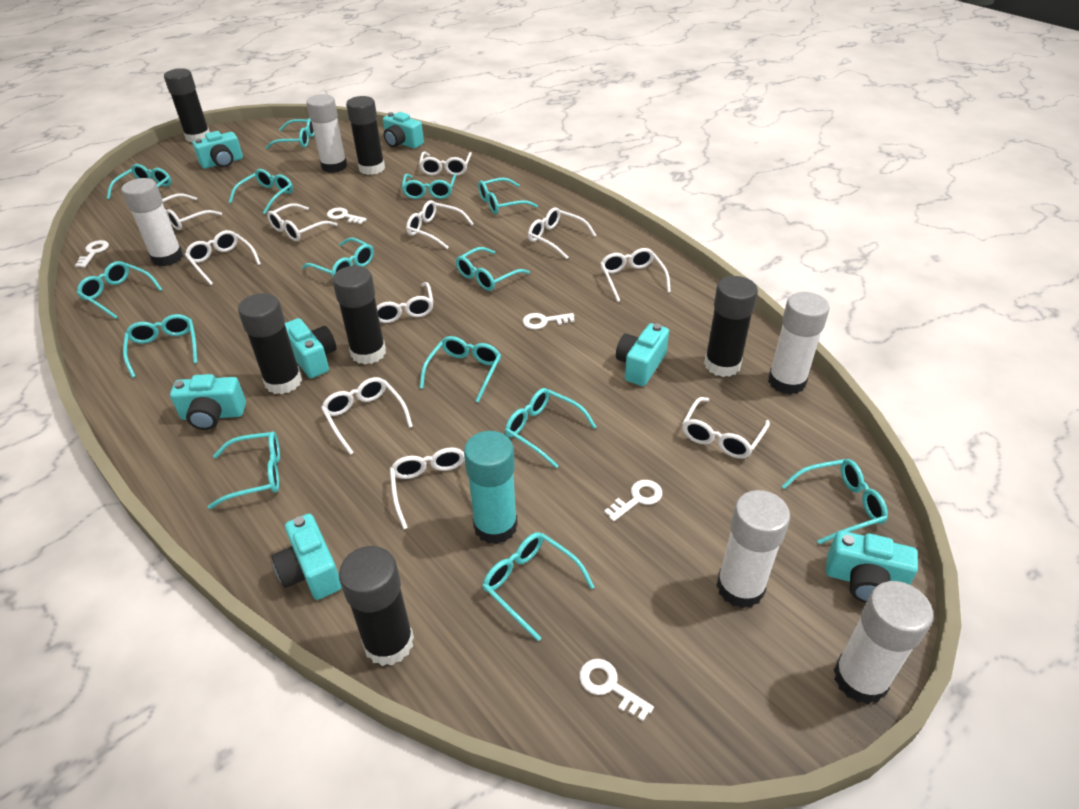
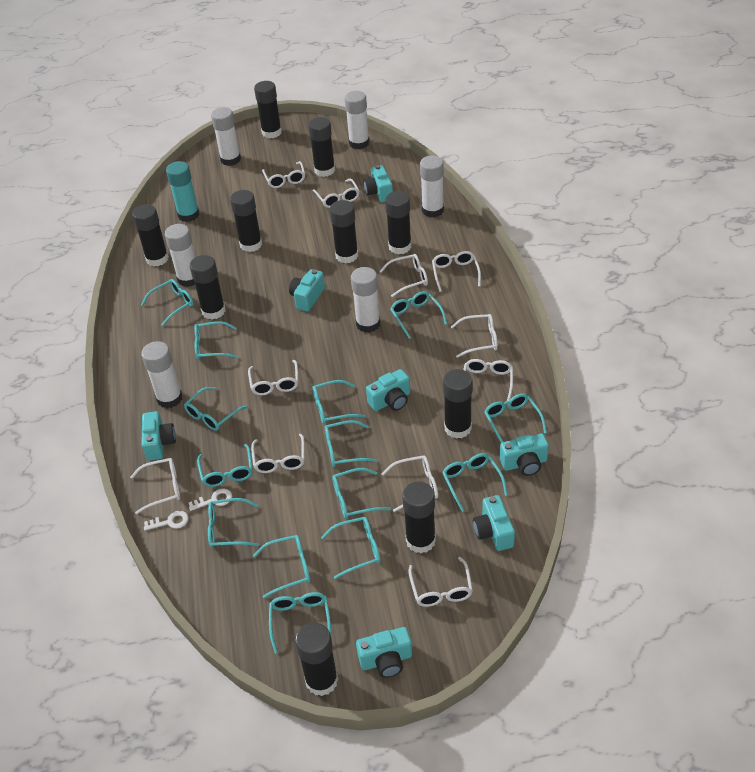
black glue stick: 6 -> 10
white glue stick: 5 -> 6
white key: 5 -> 2

